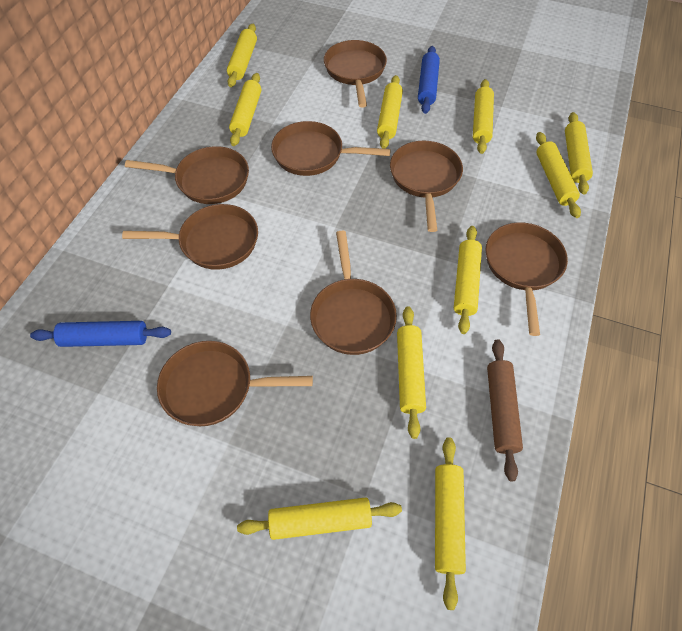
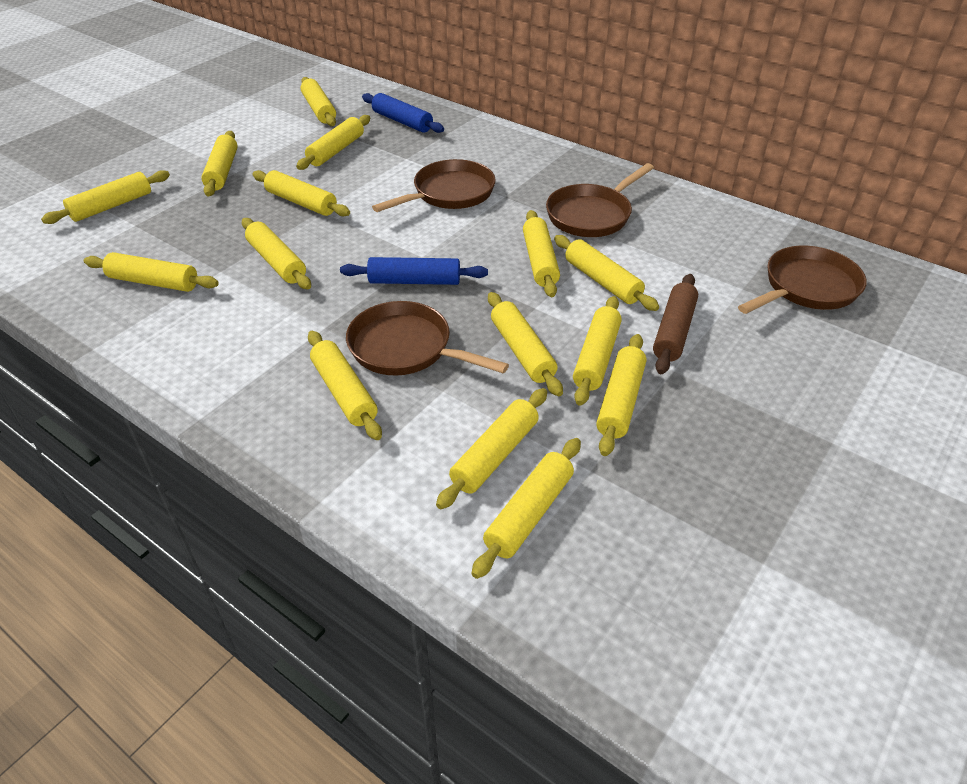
brown pan: 8 -> 4
yellow rolling pin: 10 -> 15

